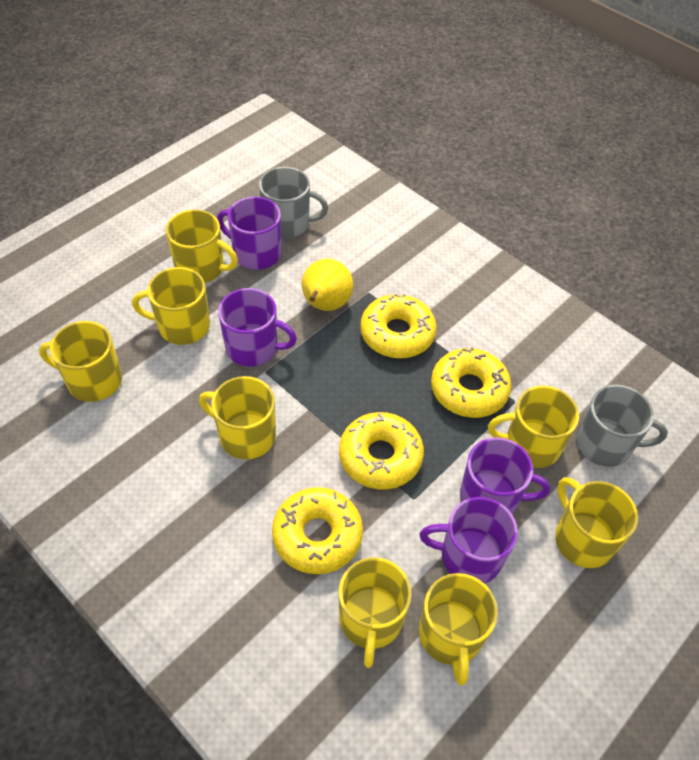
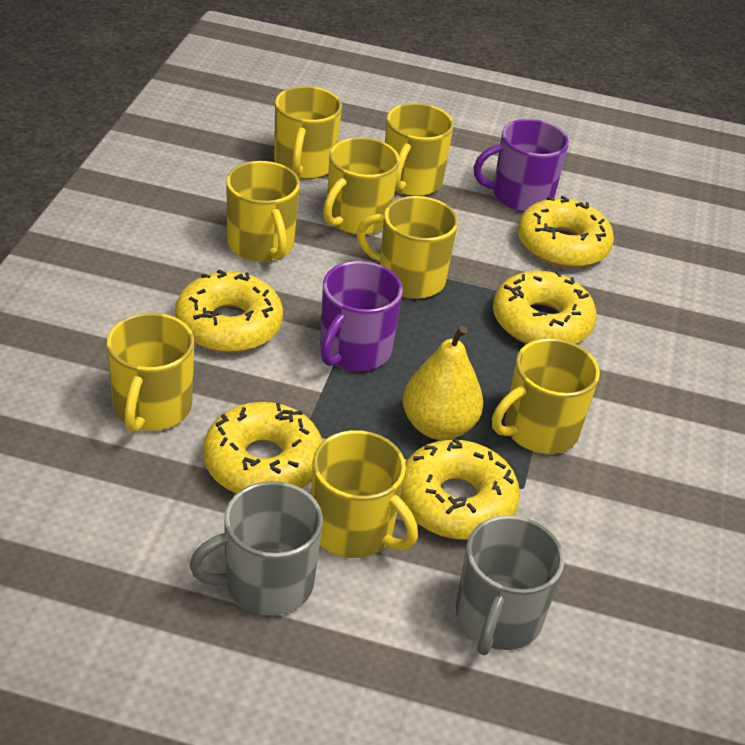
purple mug: 4 -> 2
yellow donut: 4 -> 5

